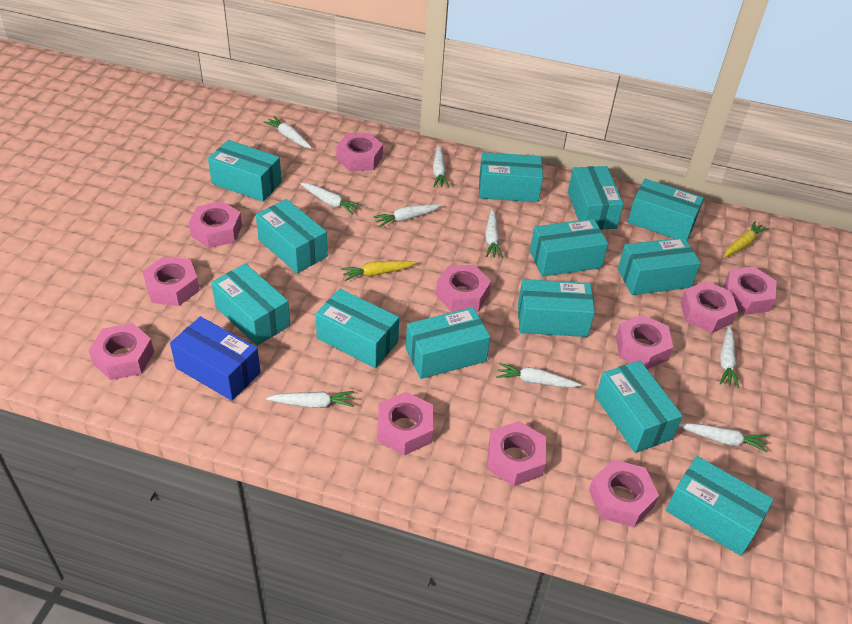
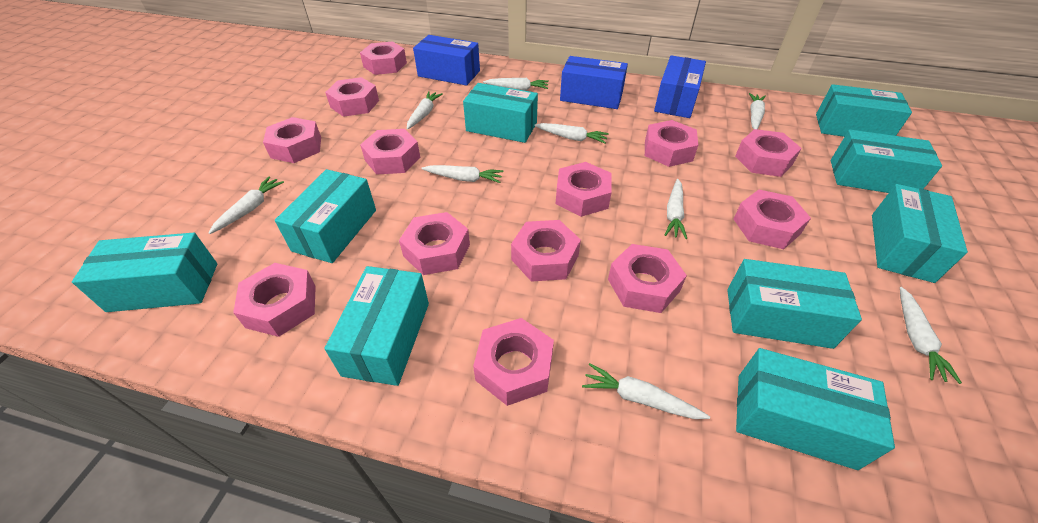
blue box: 1 -> 3
pink nut: 11 -> 13
turquoise box: 13 -> 9
yellow carrot: 2 -> 0

